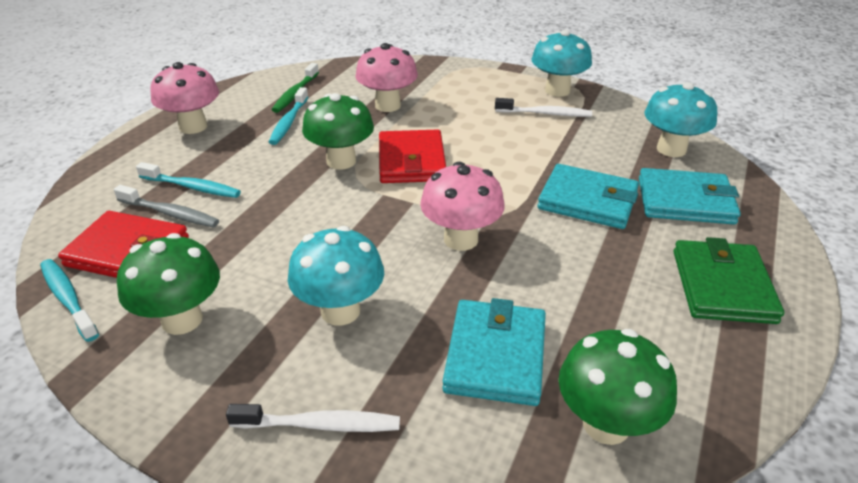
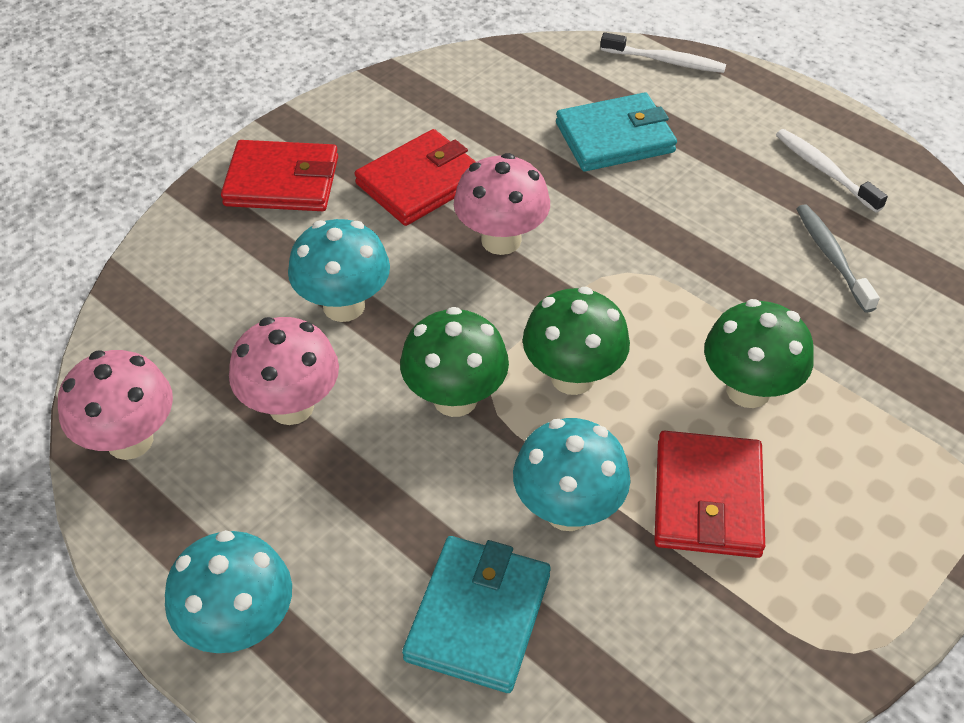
green toothbrush: 1 -> 0
green wallet: 1 -> 0
red wallet: 2 -> 3
turquoise toothbrush: 3 -> 0
turquoise wallet: 3 -> 2

